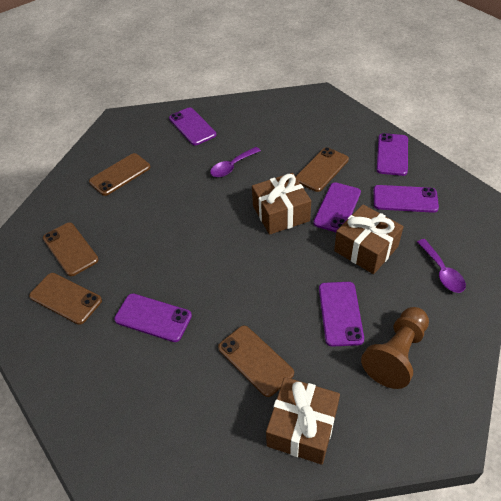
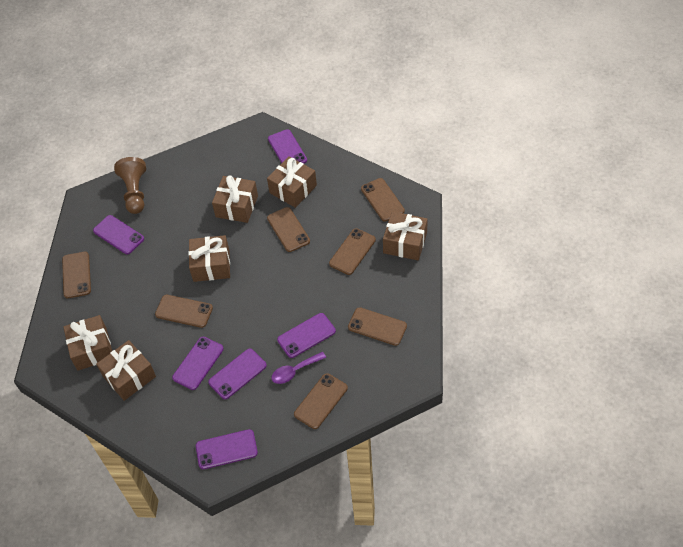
brown gift: 3 -> 6
brown phone: 5 -> 7
purple spoon: 2 -> 1

